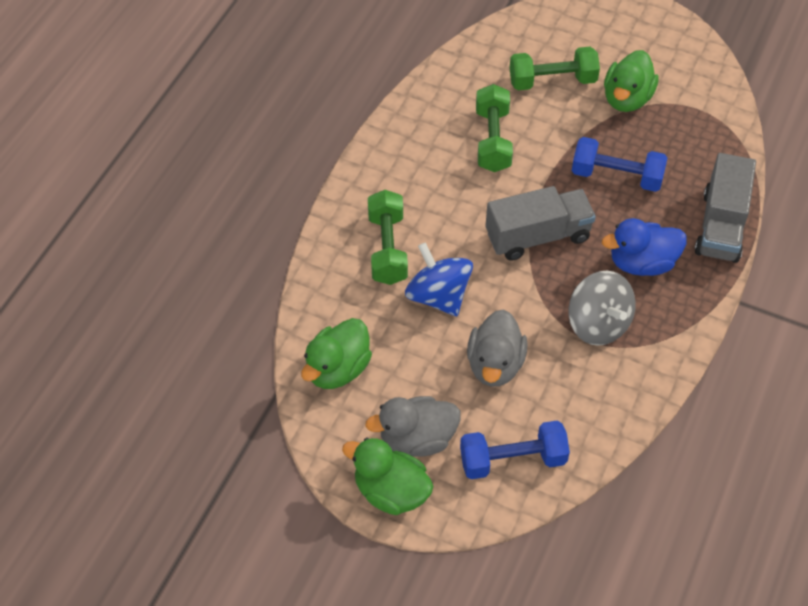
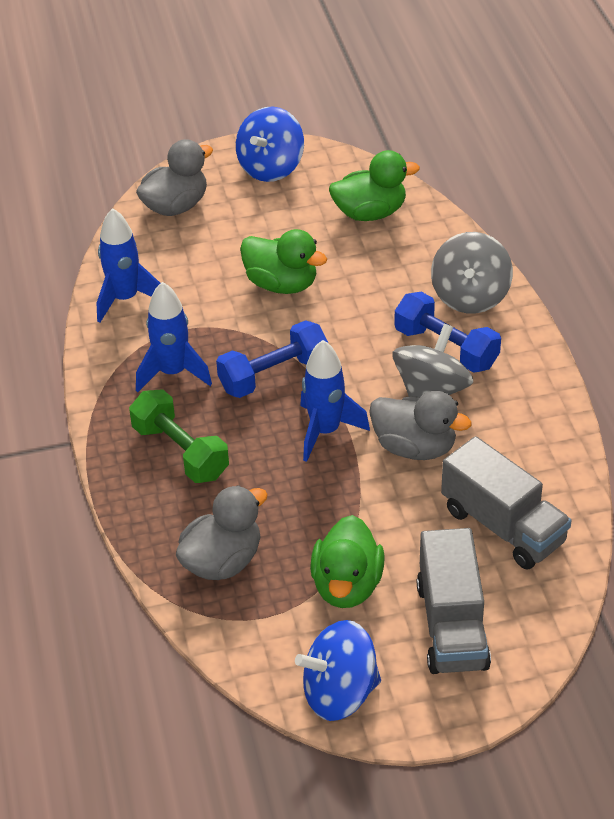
blue duck: 1 -> 0
blue rocket: 0 -> 3
blue spinning top: 1 -> 2
green dumbbell: 3 -> 1
grey duck: 2 -> 3
grey spinning top: 1 -> 2

